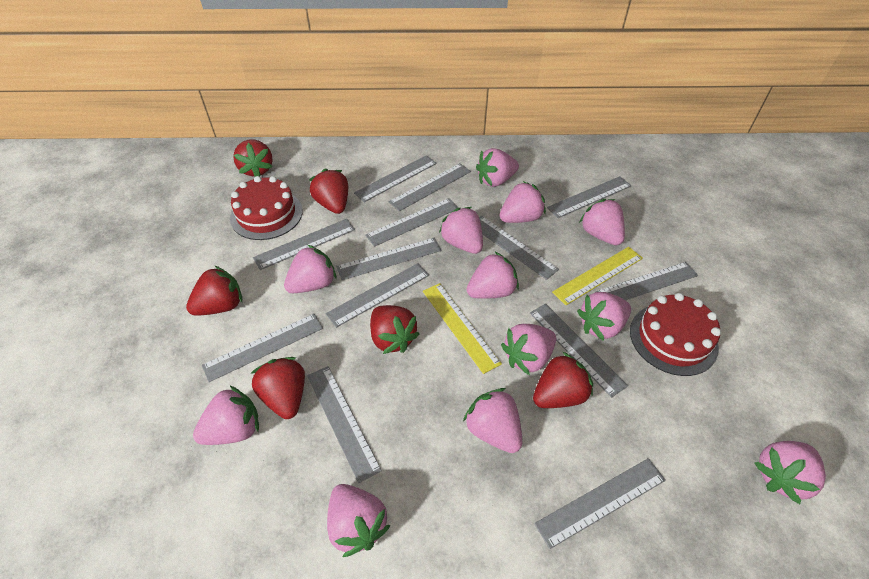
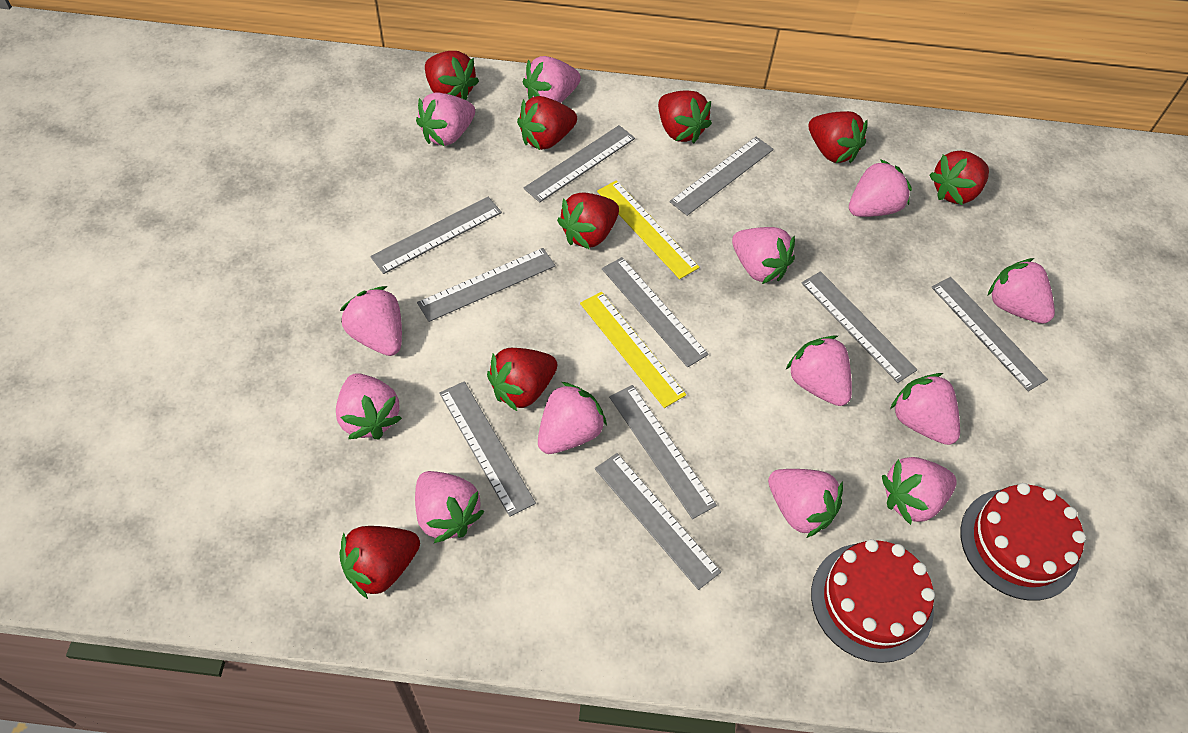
grey ruler: 13 -> 10
pink strawberry: 12 -> 13
red strawberry: 6 -> 8

